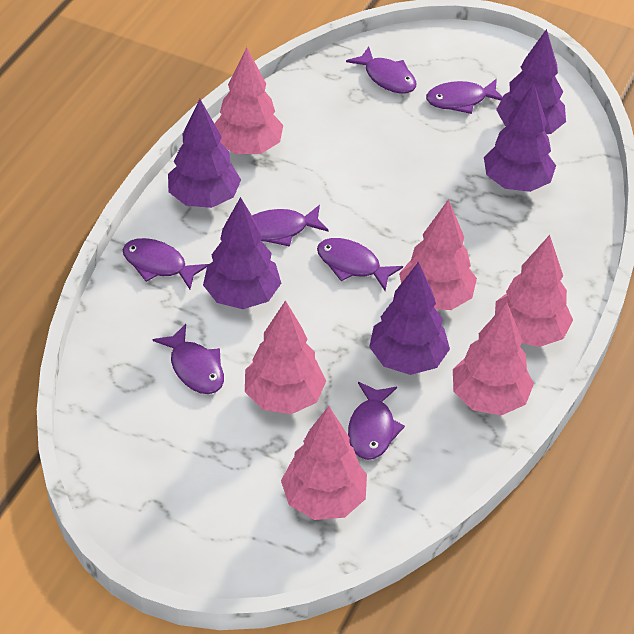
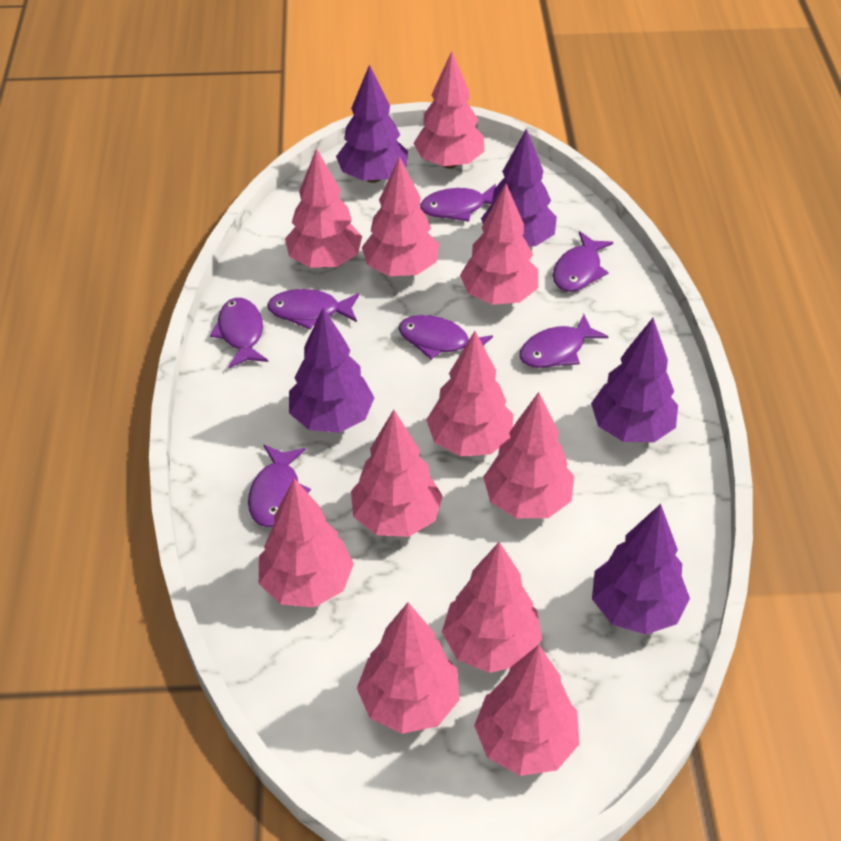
pink tree: 6 -> 11

